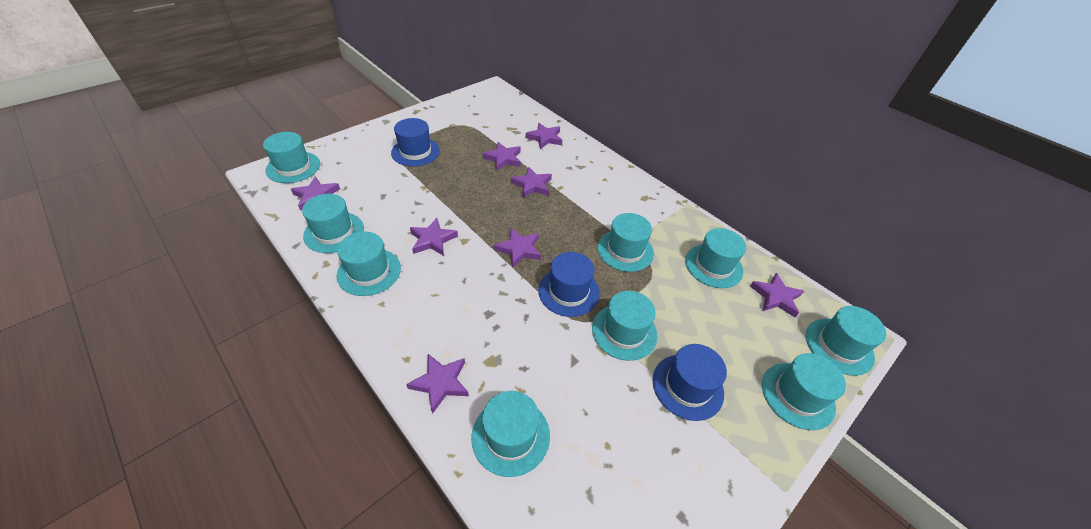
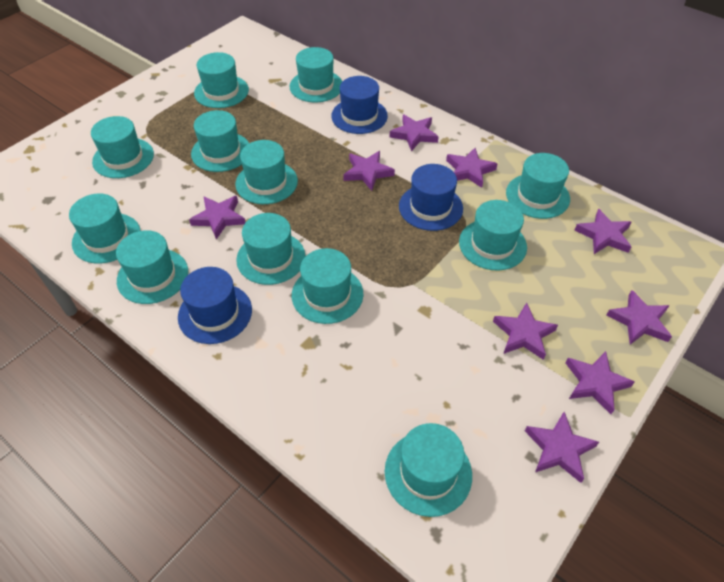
purple star: 8 -> 9
turquoise hat: 9 -> 12

